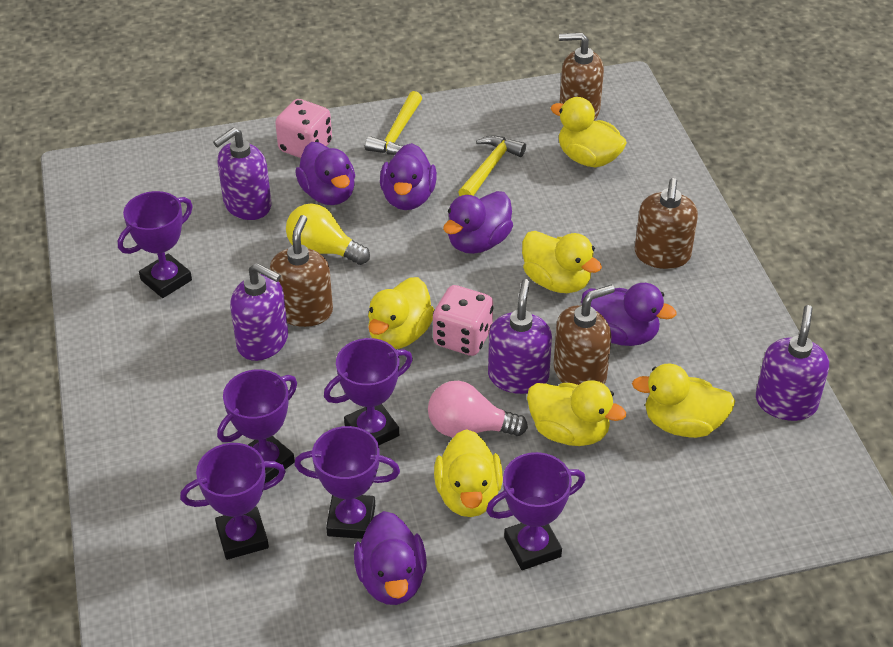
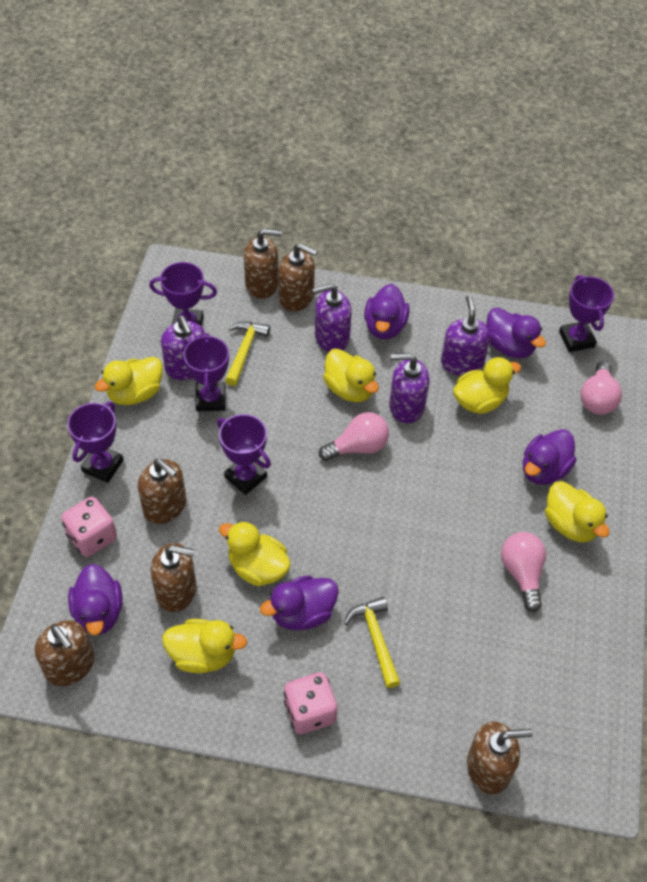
brown soap dispenser: 4 -> 6
pink light bulb: 1 -> 3
purple trophy: 6 -> 5
yellow light bulb: 1 -> 0

